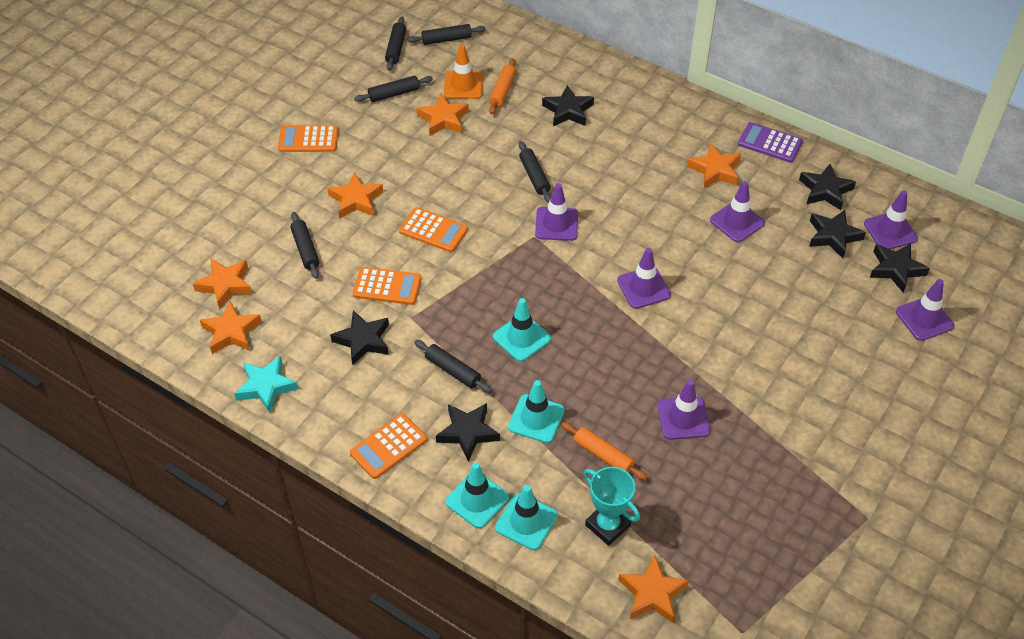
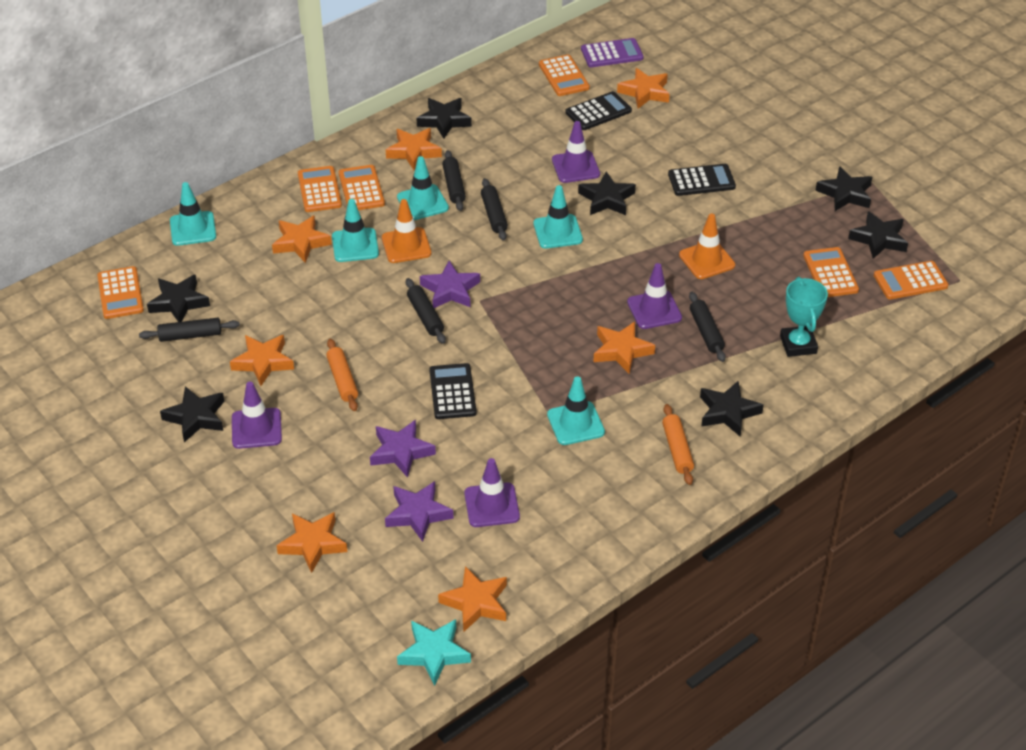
black calculator: 0 -> 3
black rolling pin: 6 -> 5
black star: 6 -> 7
orange calculator: 4 -> 6
orange star: 6 -> 7
orange traffic cone: 1 -> 2
purple star: 0 -> 3
purple traffic cone: 6 -> 4
turquoise traffic cone: 4 -> 5

